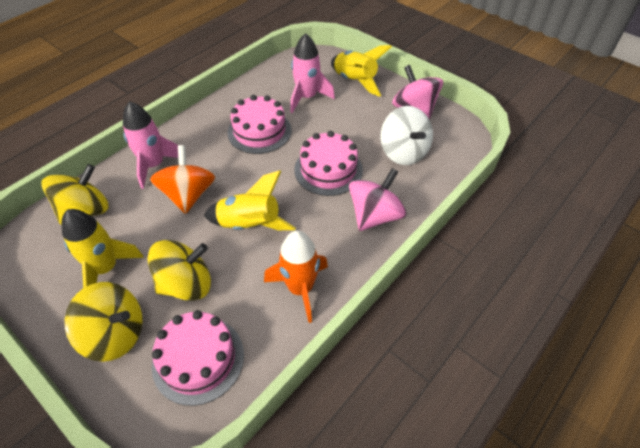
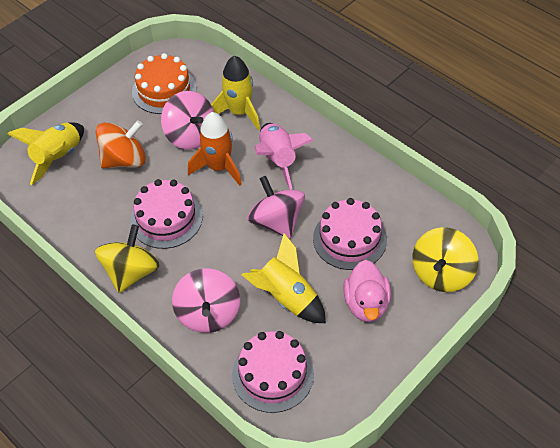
orange cake: 0 -> 1
pink duck: 0 -> 1
pink rocket: 2 -> 1
pink spinning top: 2 -> 3
white spinning top: 1 -> 0
yellow spinning top: 3 -> 2

